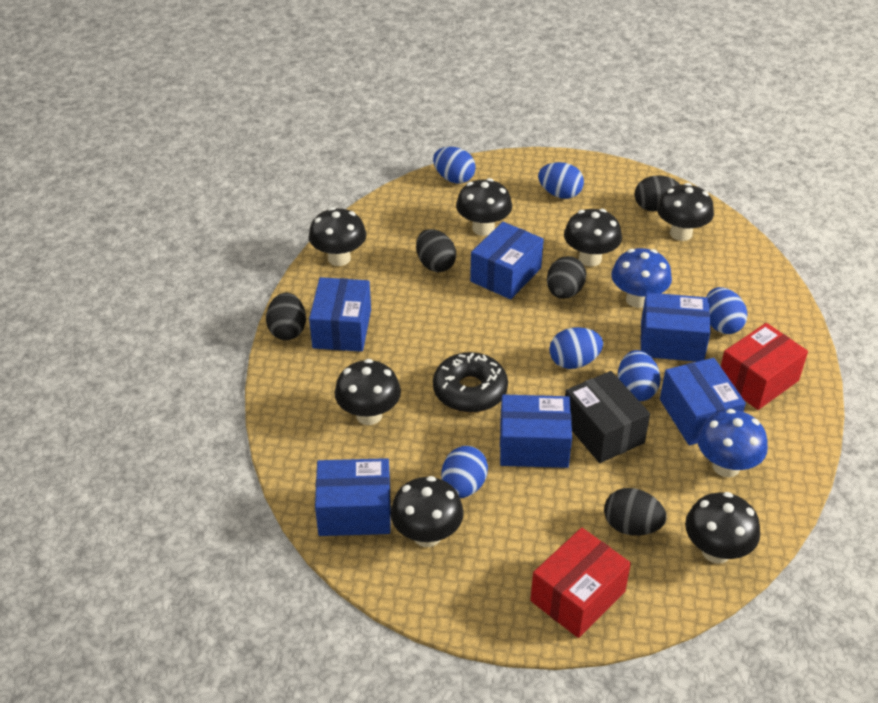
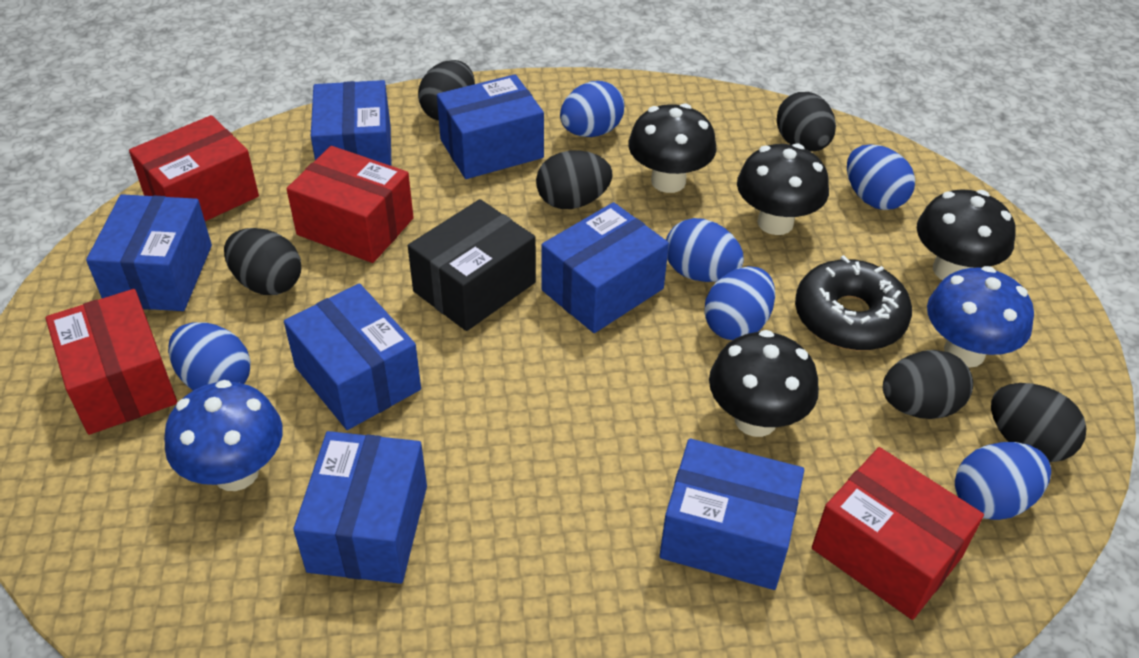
black egg: 5 -> 6
black mushroom: 7 -> 4
blue box: 6 -> 7
red box: 2 -> 4

